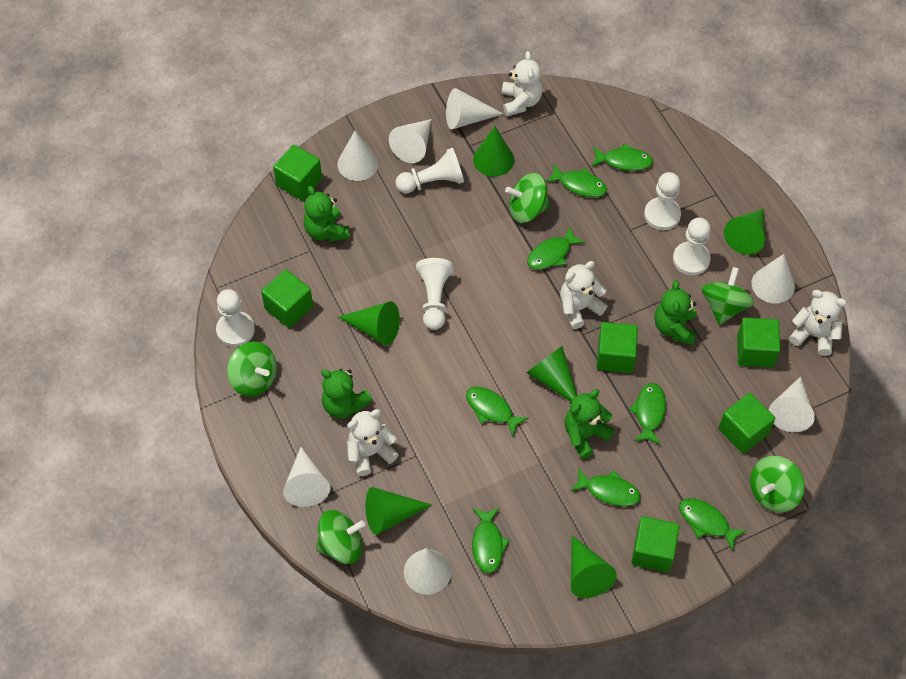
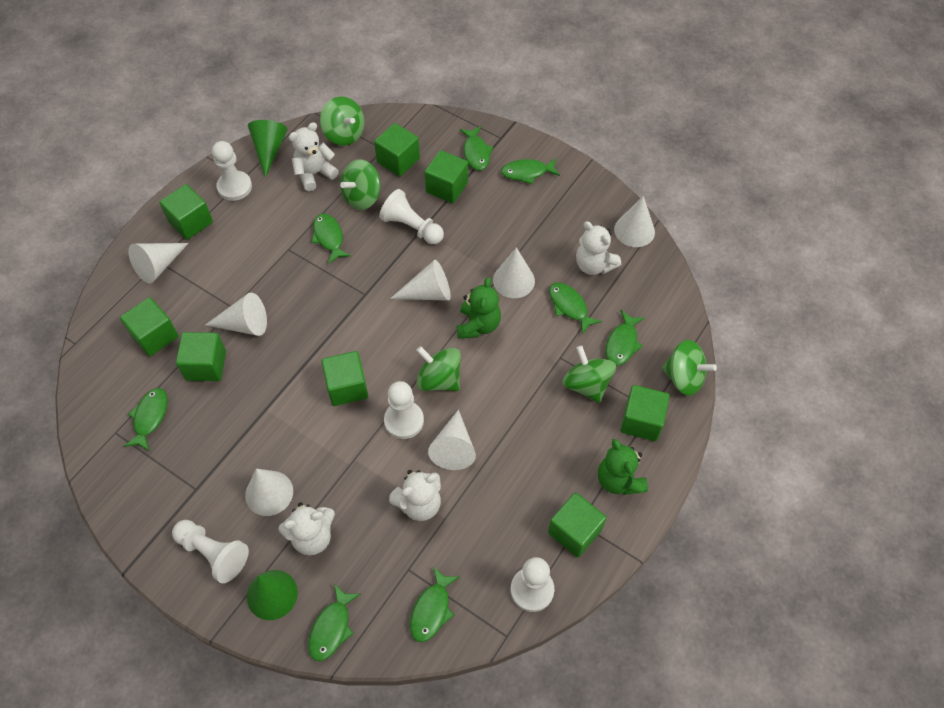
green cone: 6 -> 2
green cube: 6 -> 8
green teddy bear: 4 -> 2

